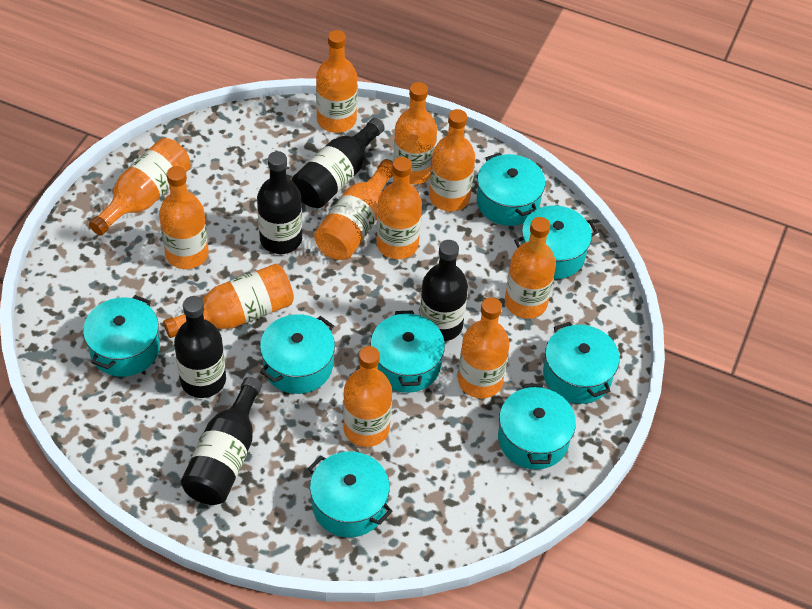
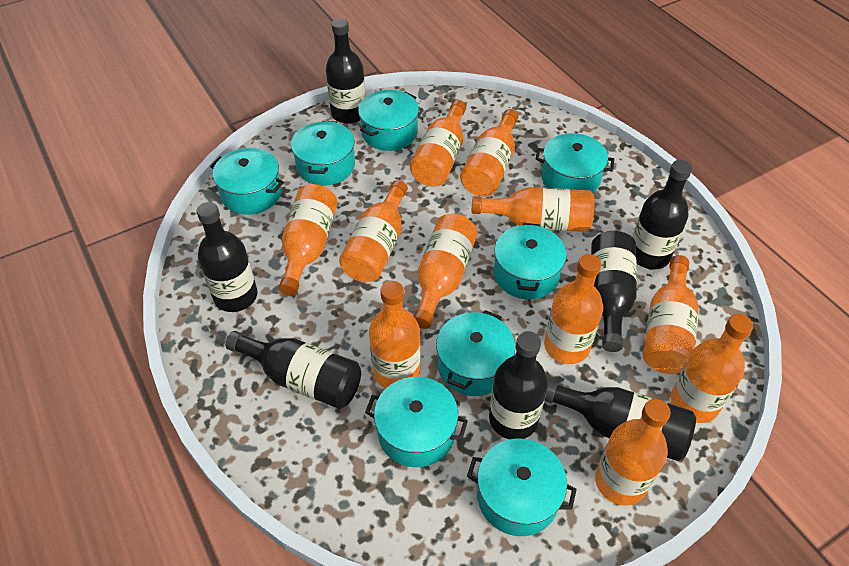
black bottle: 5 -> 7

